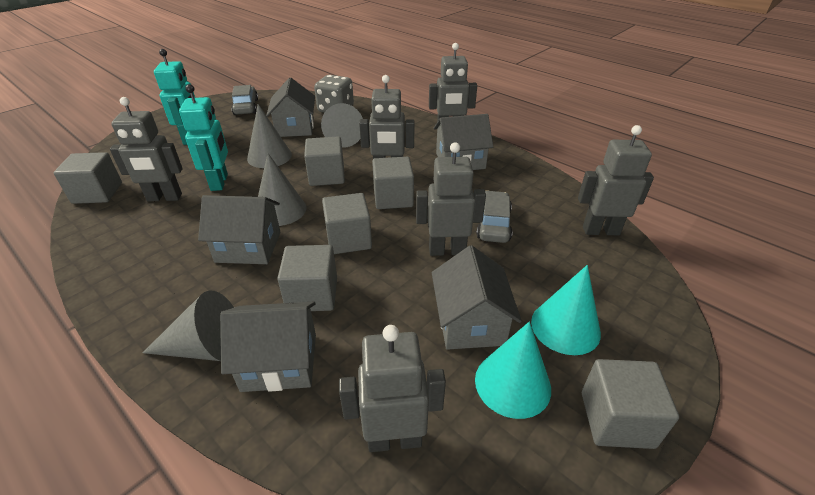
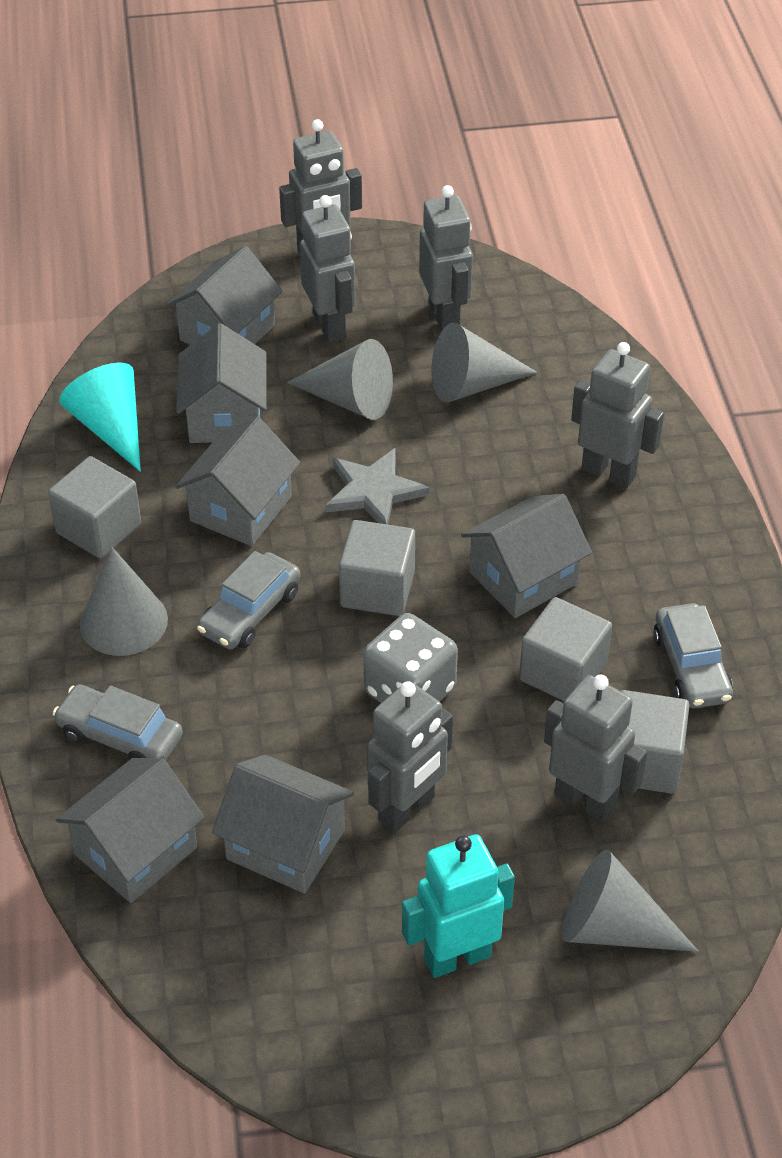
grey car: 2 -> 3
grey cube: 6 -> 4
grey house: 5 -> 6
grey star: 0 -> 1
turquoise cone: 2 -> 1
turquoise robot: 2 -> 1

